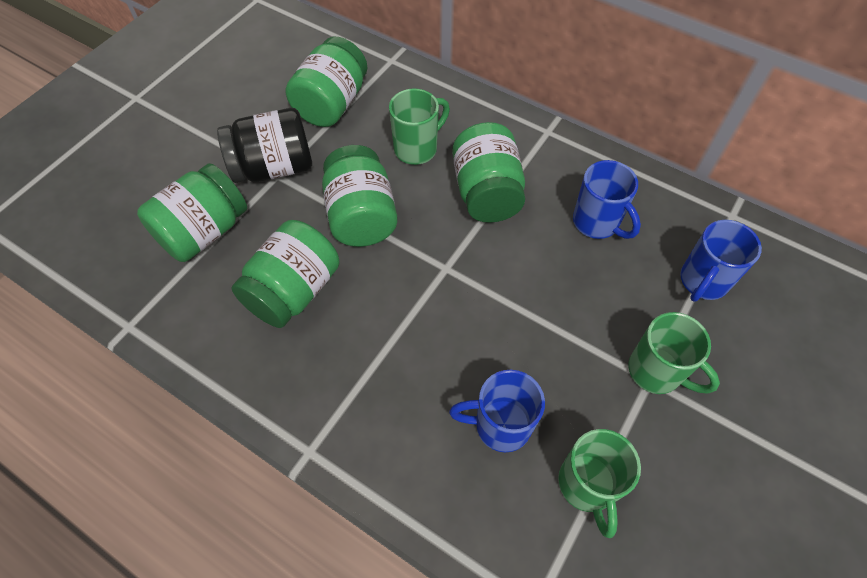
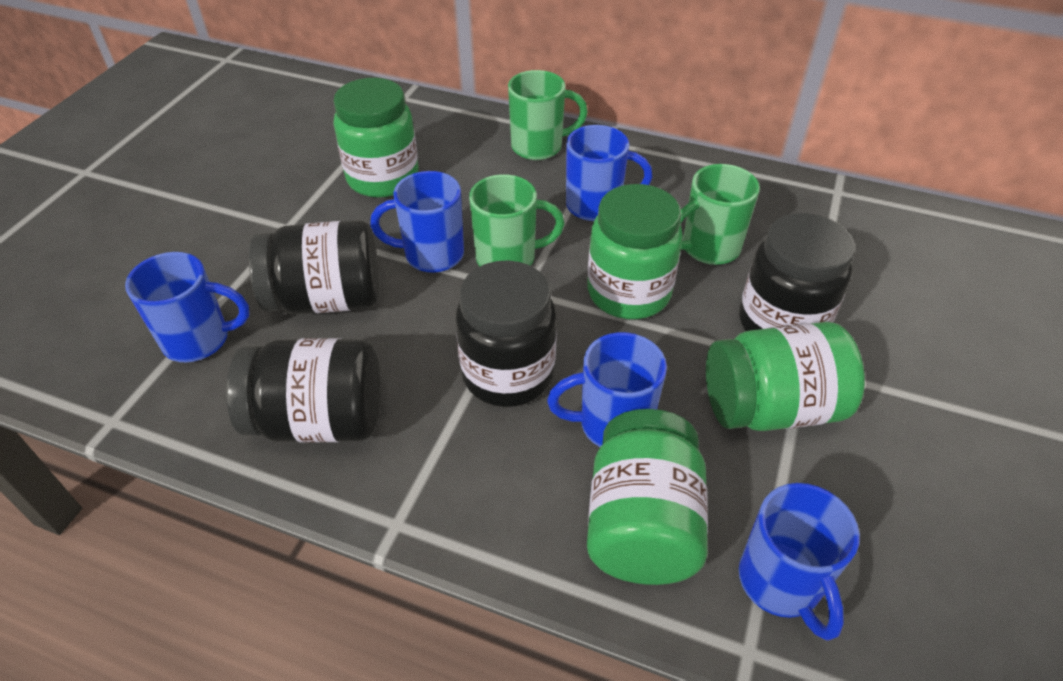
black jar: 1 -> 4
blue mug: 3 -> 5
green jar: 5 -> 4

